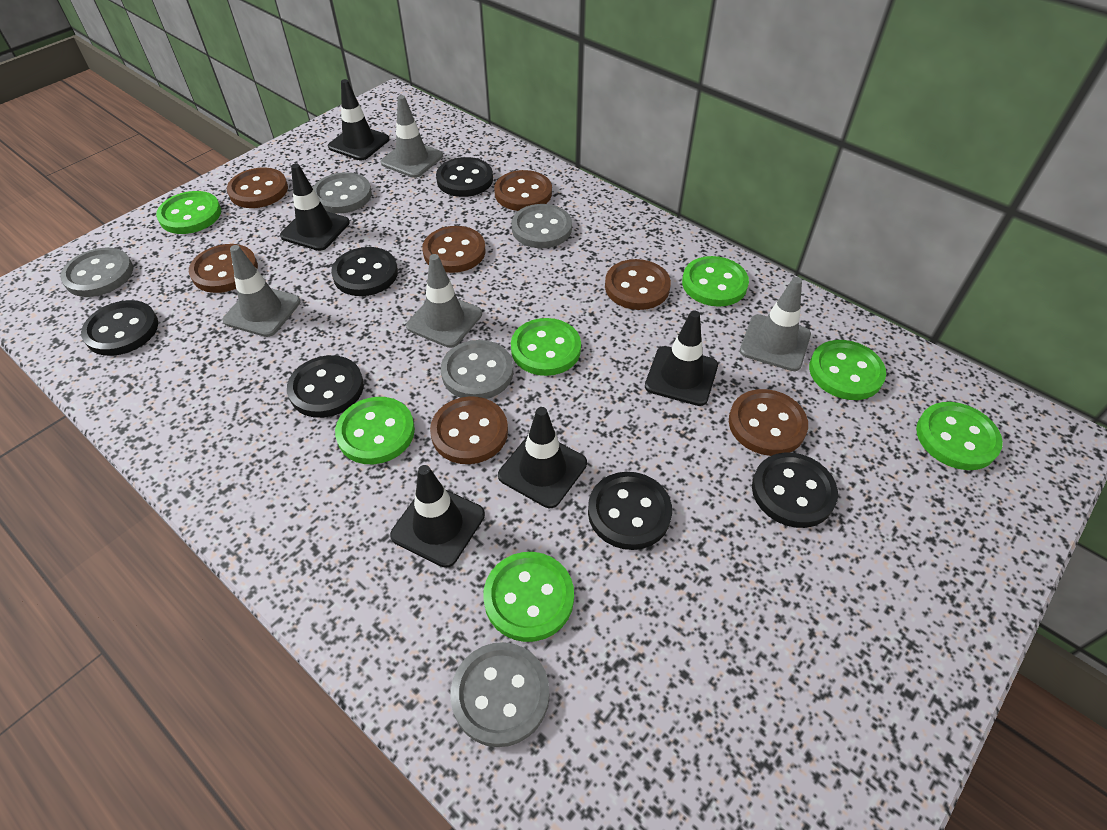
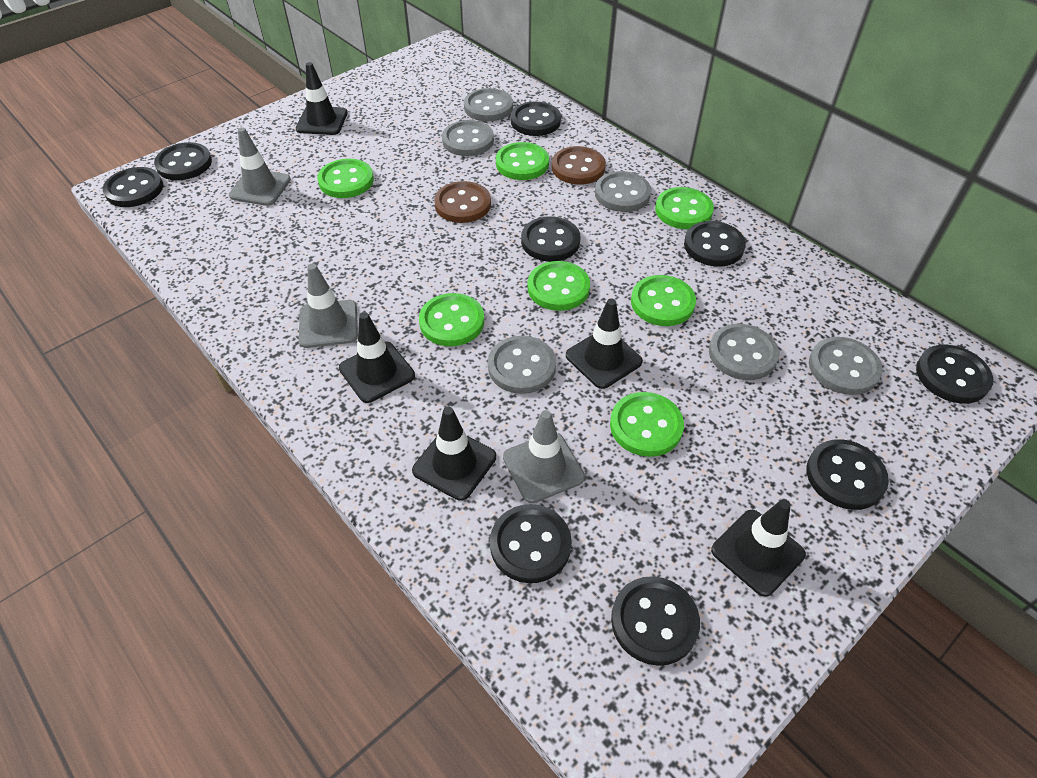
black button: 6 -> 9
brown button: 7 -> 2
grey button: 5 -> 6
grey traffic cone: 4 -> 3

